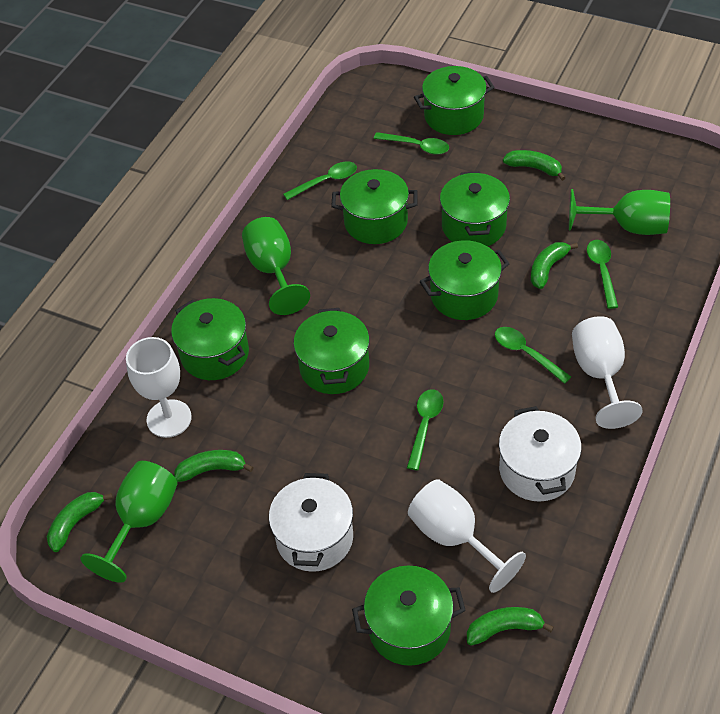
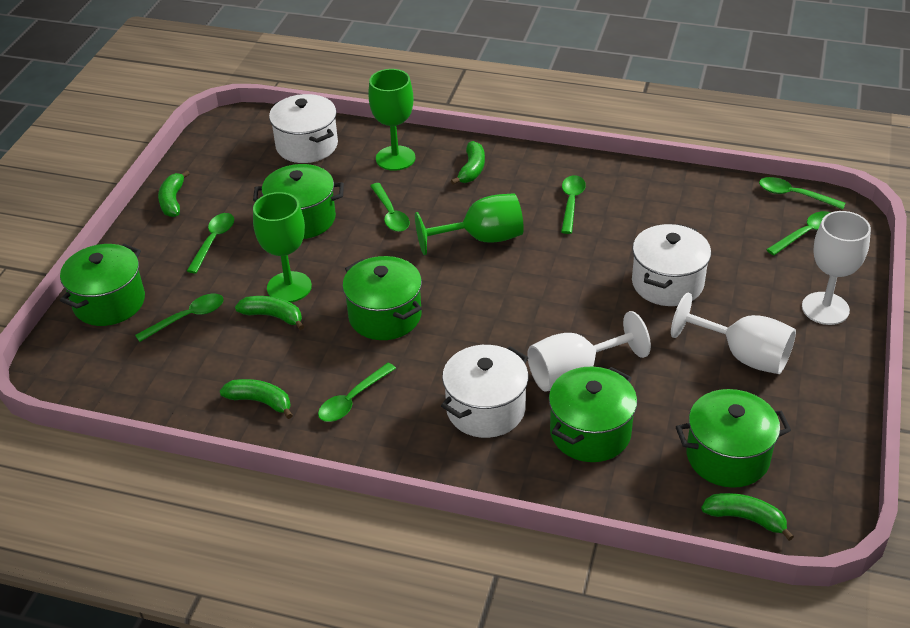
green pot: 7 -> 5
green spoon: 5 -> 7
white pot: 2 -> 3

